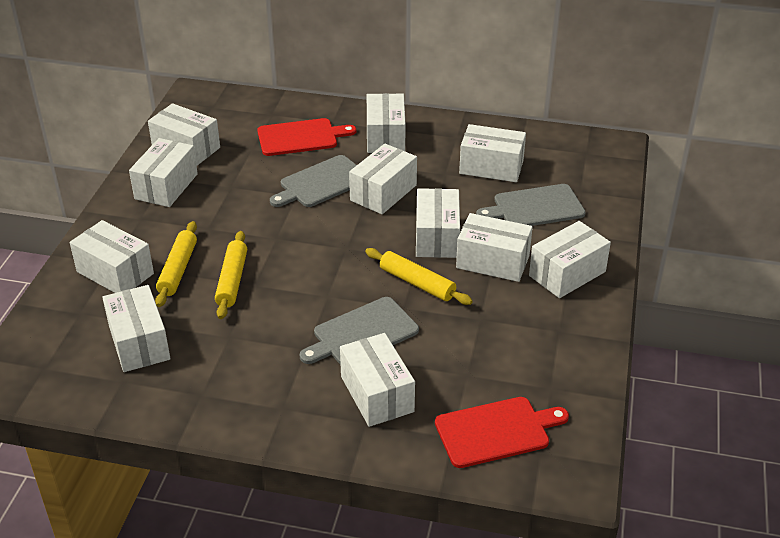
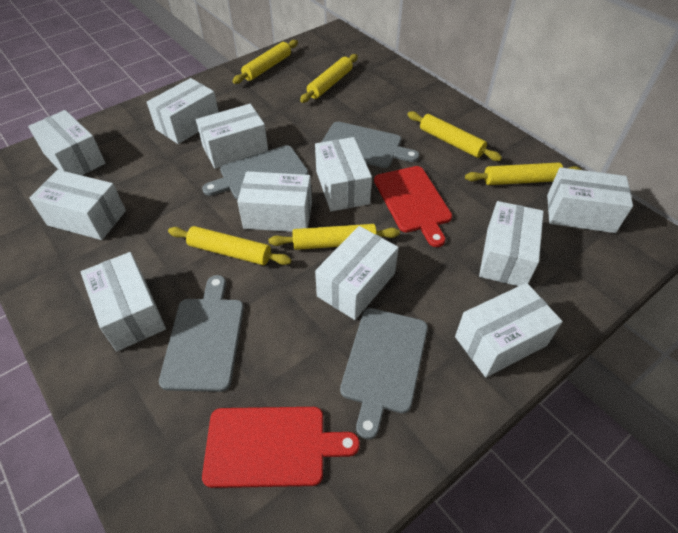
grey cutting board: 3 -> 4
yellow rolling pin: 3 -> 6

